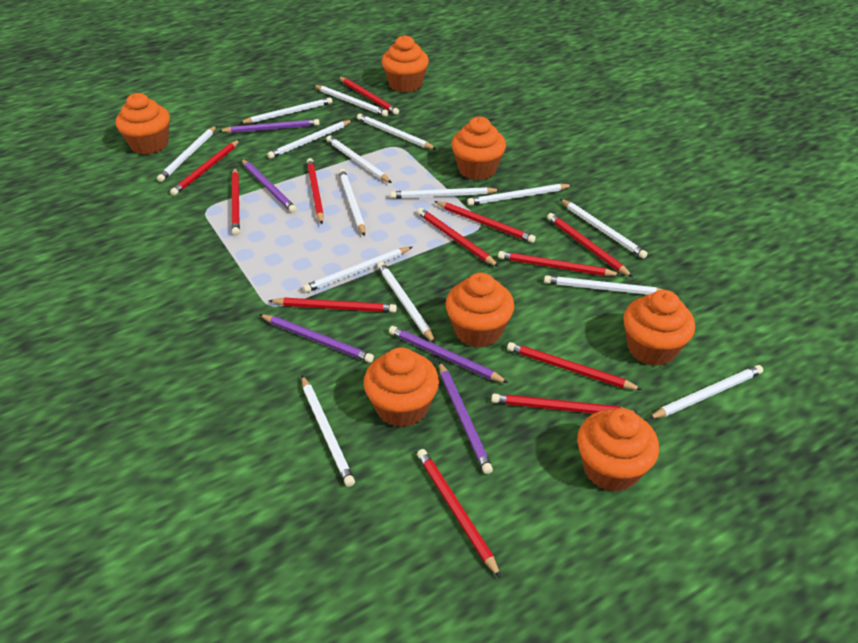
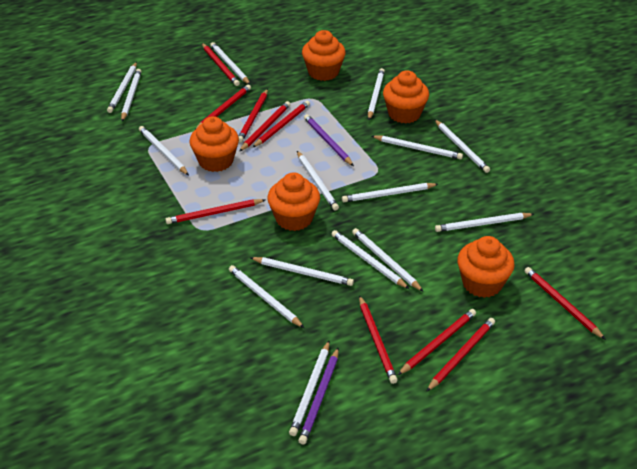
orange cupcake: 7 -> 5
purple pencil: 5 -> 2
red pencil: 12 -> 10

